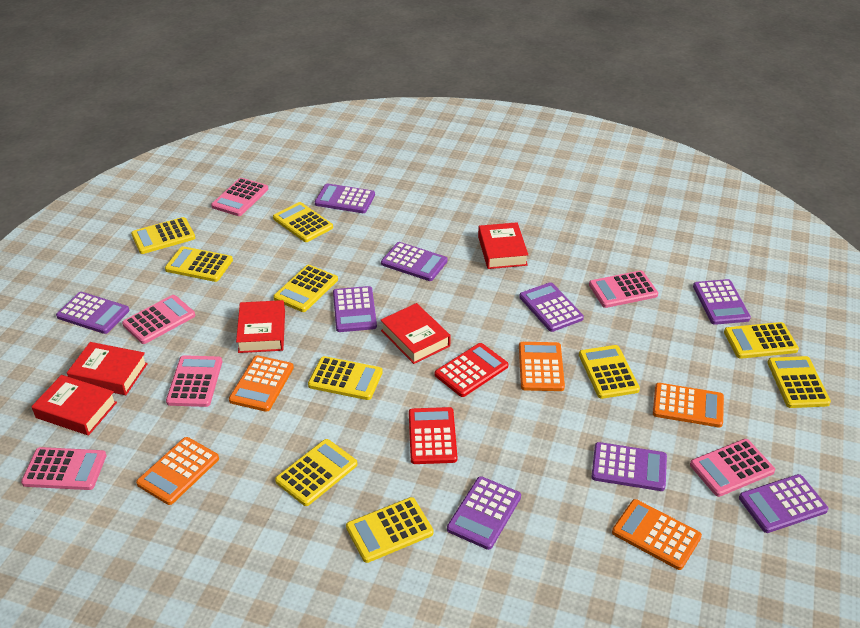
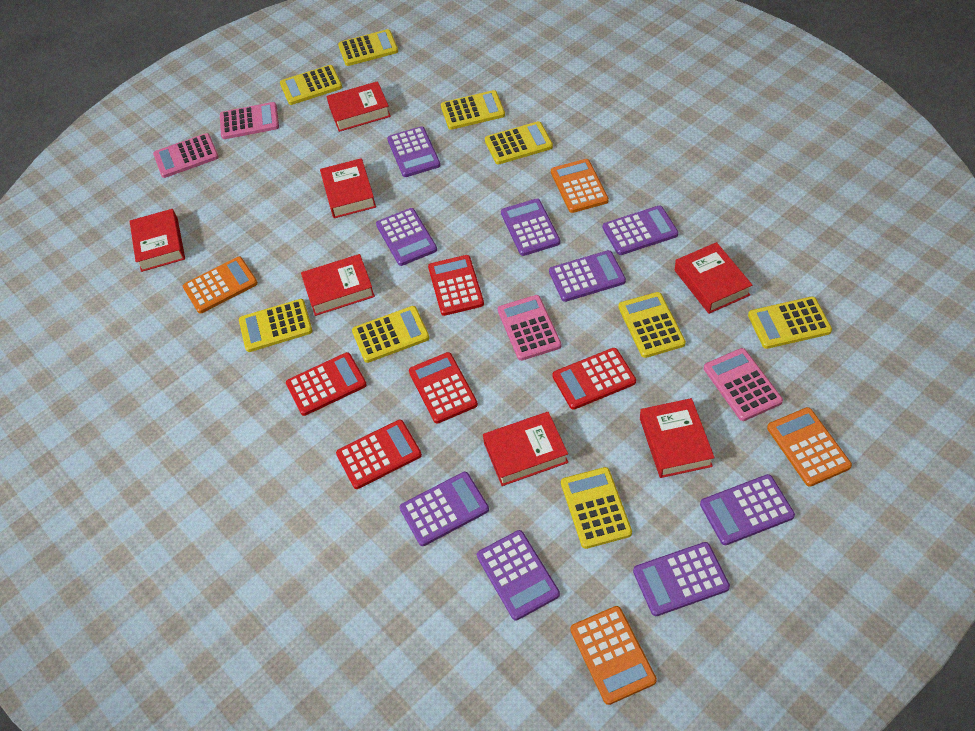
orange calculator: 5 -> 4
pink calculator: 6 -> 4
red book: 5 -> 7
red calculator: 2 -> 5
yellow calculator: 10 -> 9

